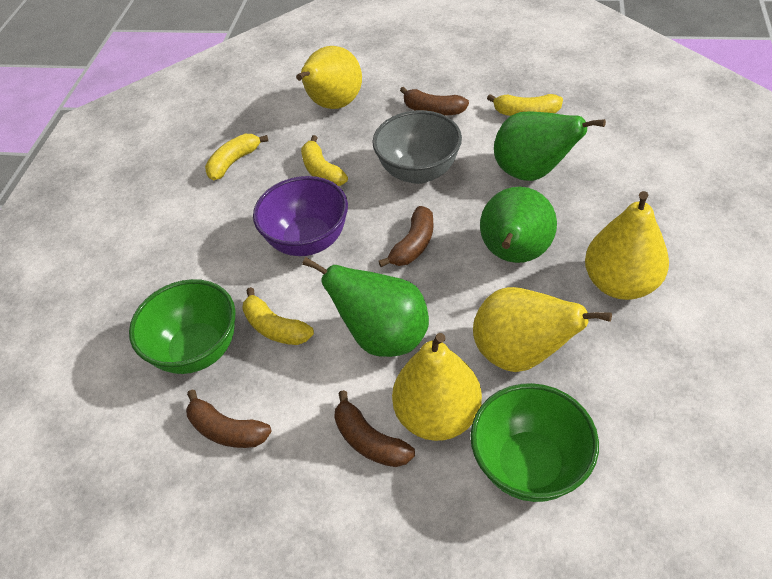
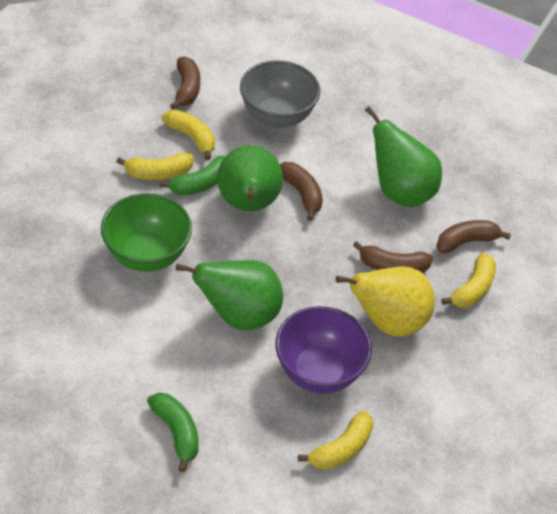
green banana: 0 -> 2
green bowl: 2 -> 1
yellow pear: 4 -> 1

